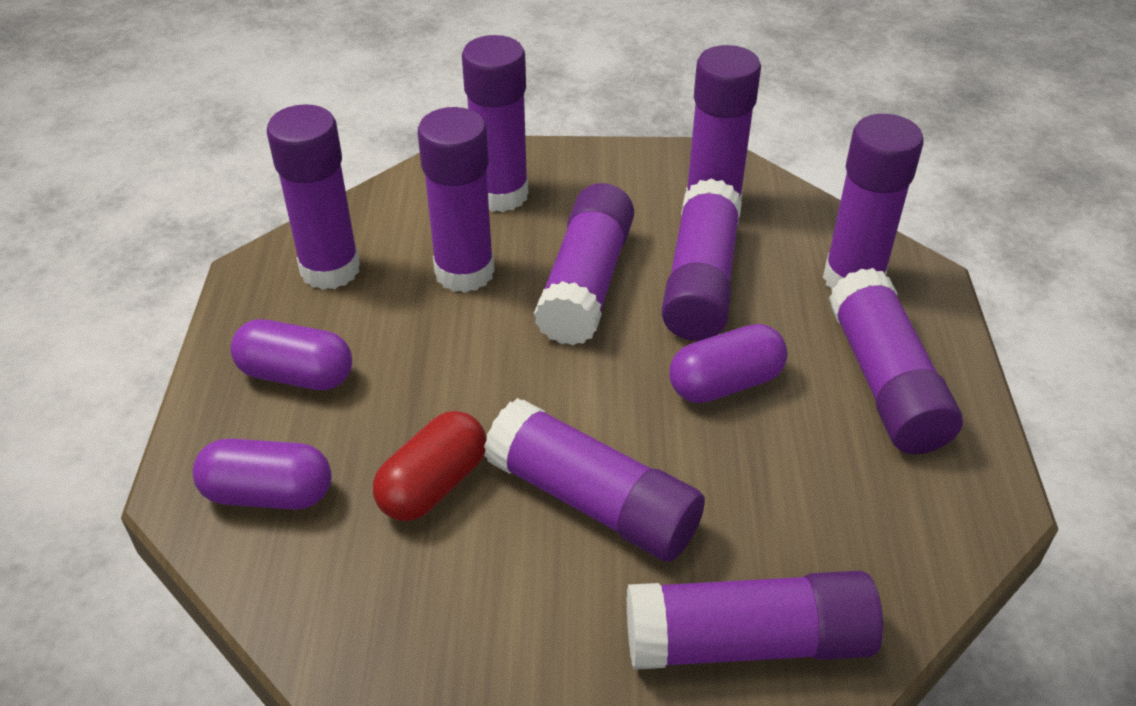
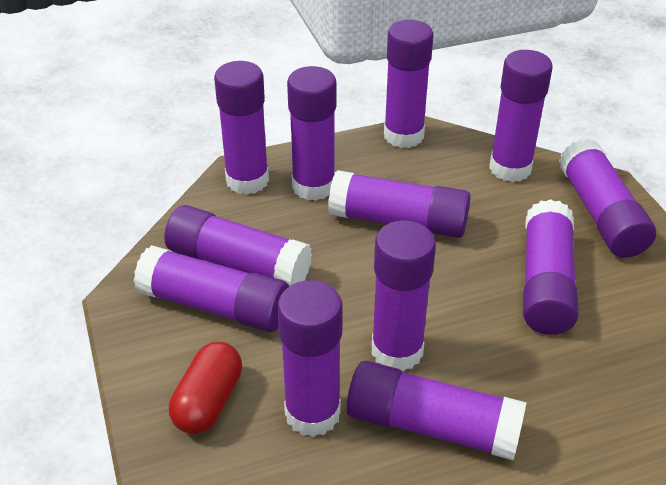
purple capsule: 3 -> 0
purple glue stick: 10 -> 12

